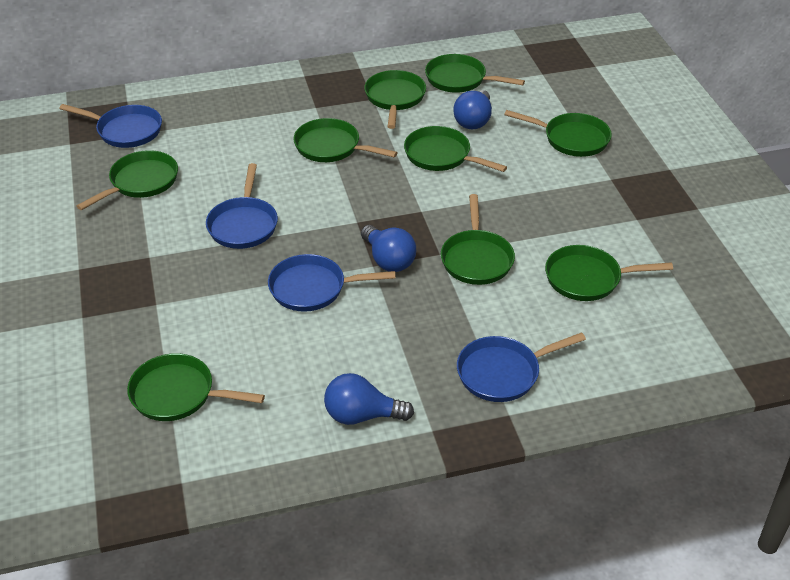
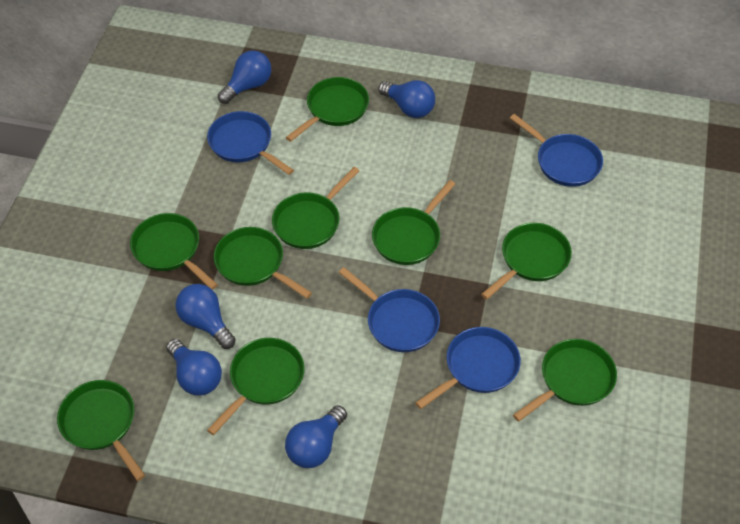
blue light bulb: 3 -> 5

